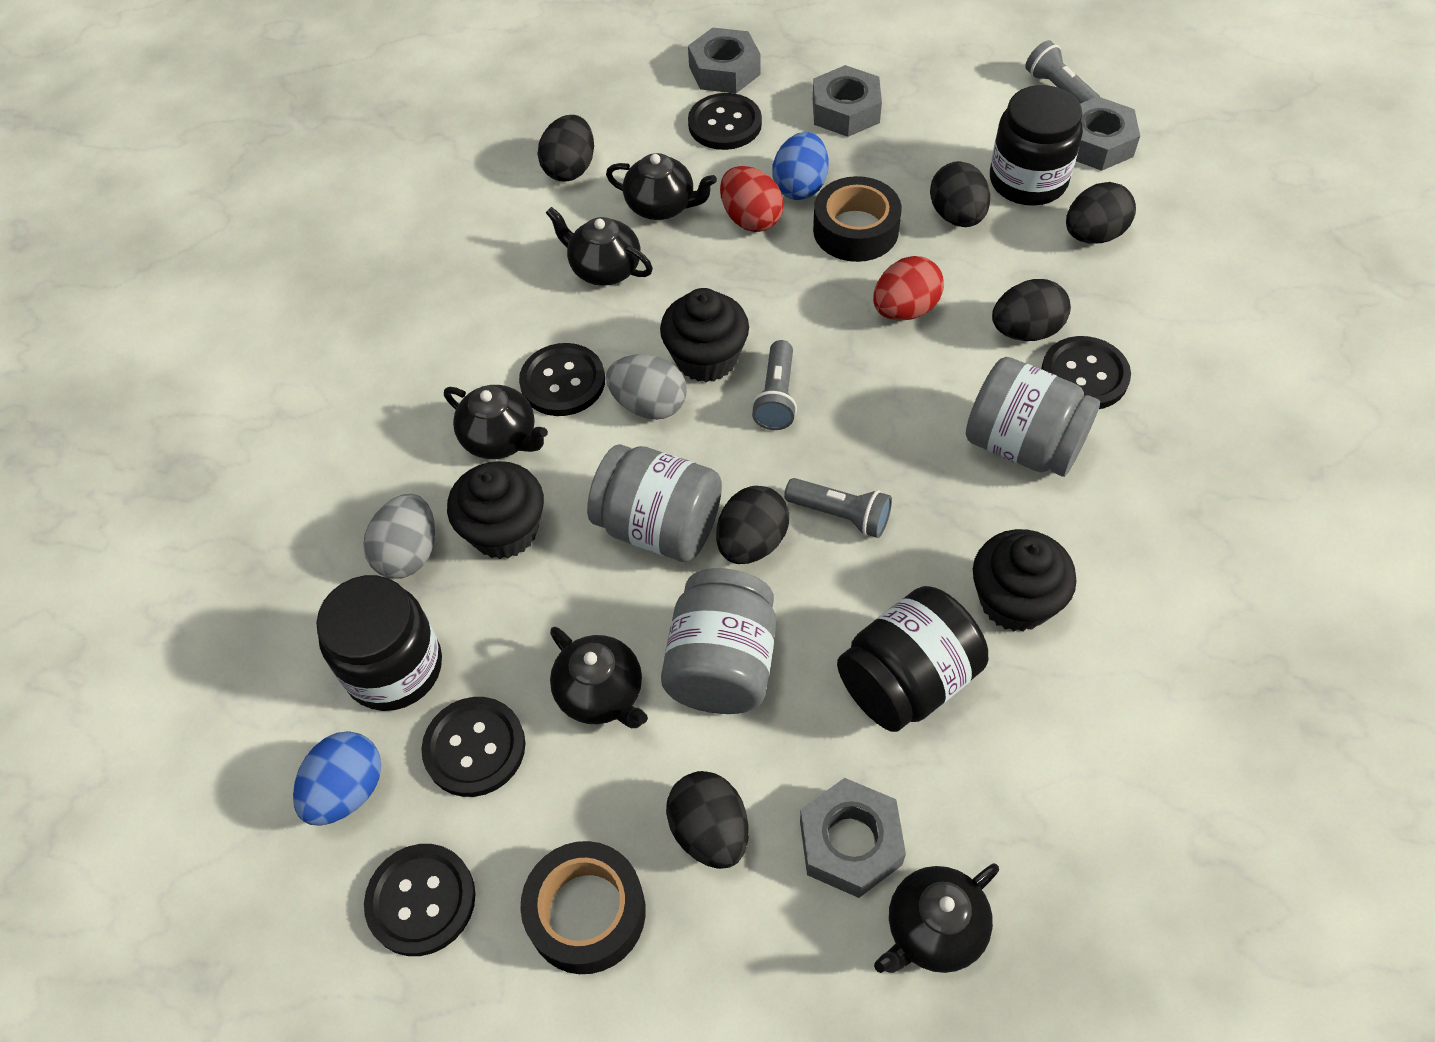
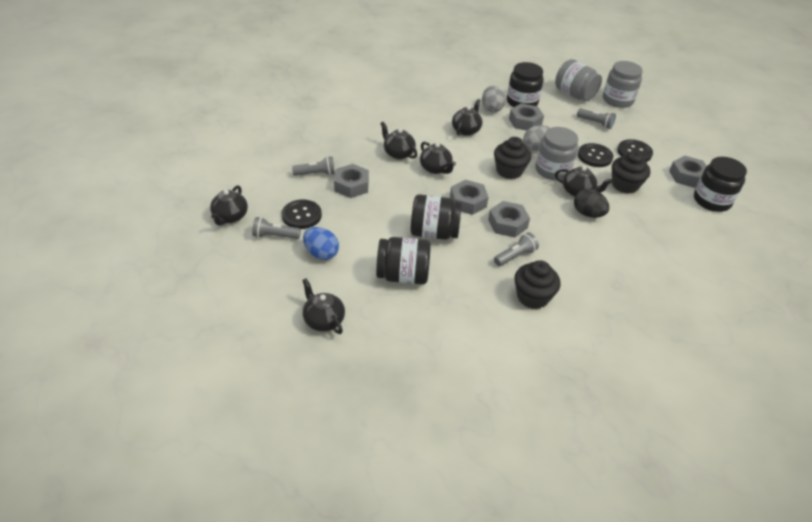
black button: 5 -> 3
black egg: 6 -> 1
black jar: 3 -> 4
black tape: 2 -> 0
black teapot: 5 -> 6
blue egg: 2 -> 1
grey flashlight: 3 -> 4
grey nut: 4 -> 5
red egg: 2 -> 0

